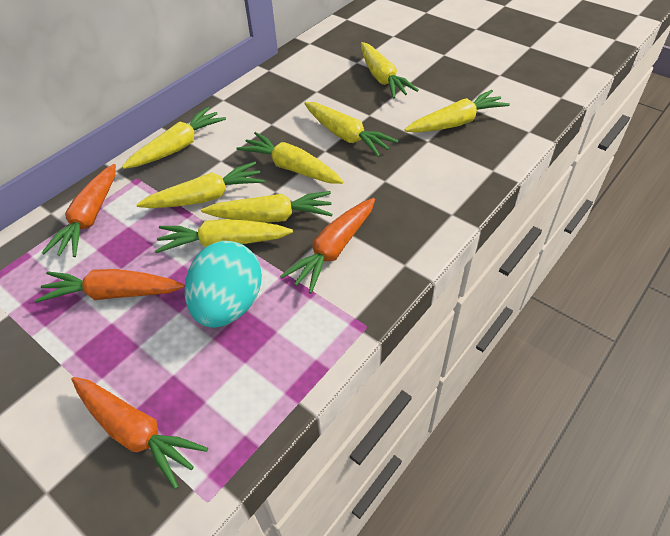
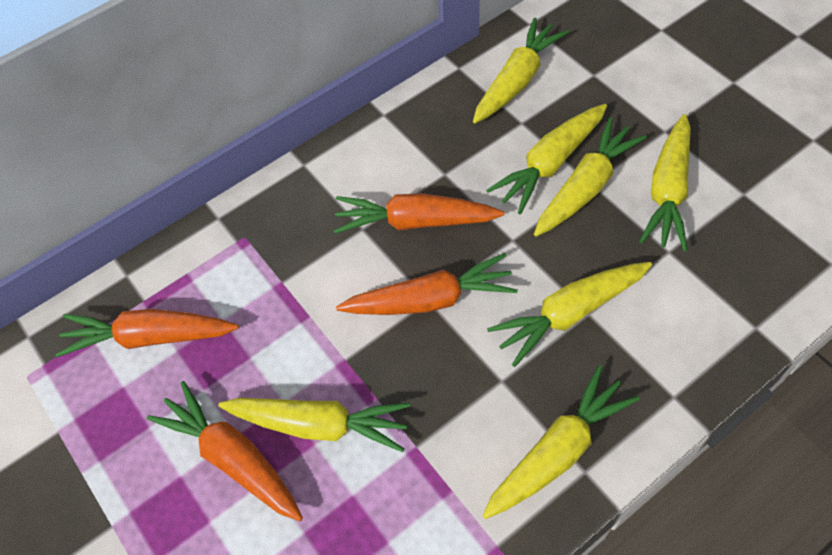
turquoise egg: 1 -> 0
yellow carrot: 8 -> 7

